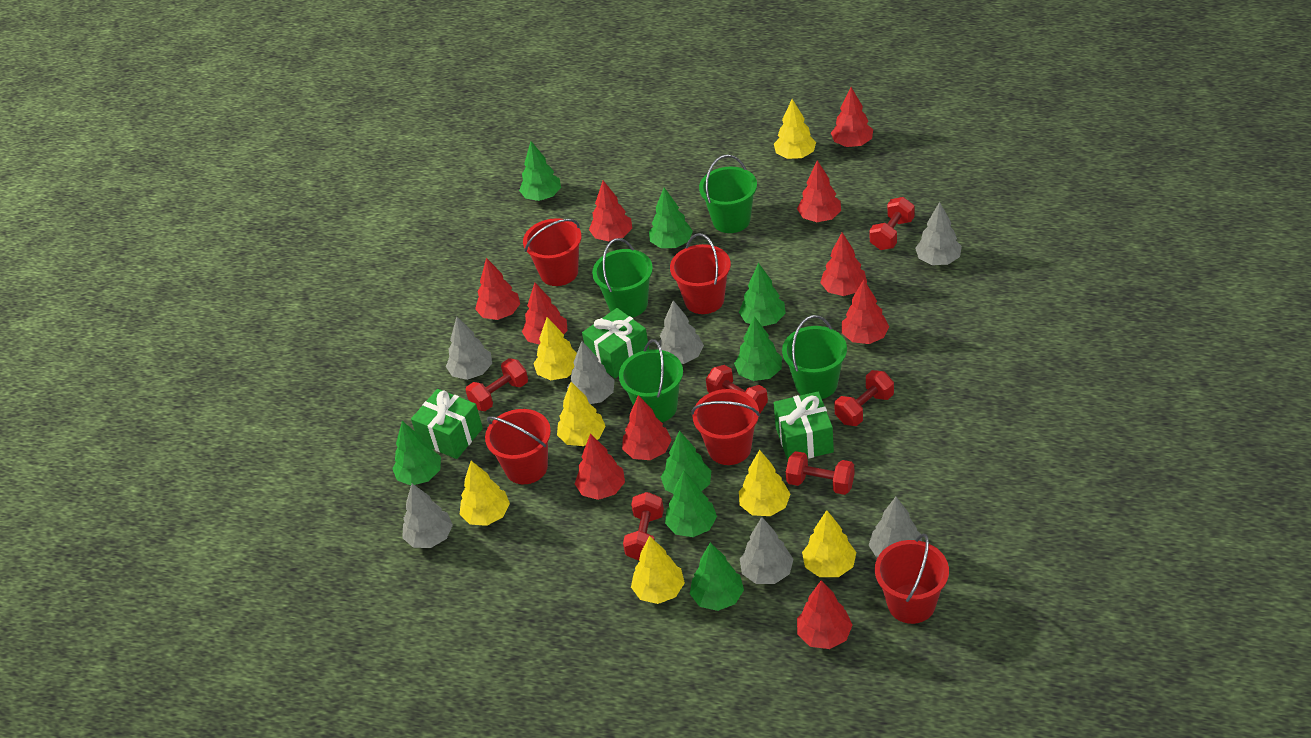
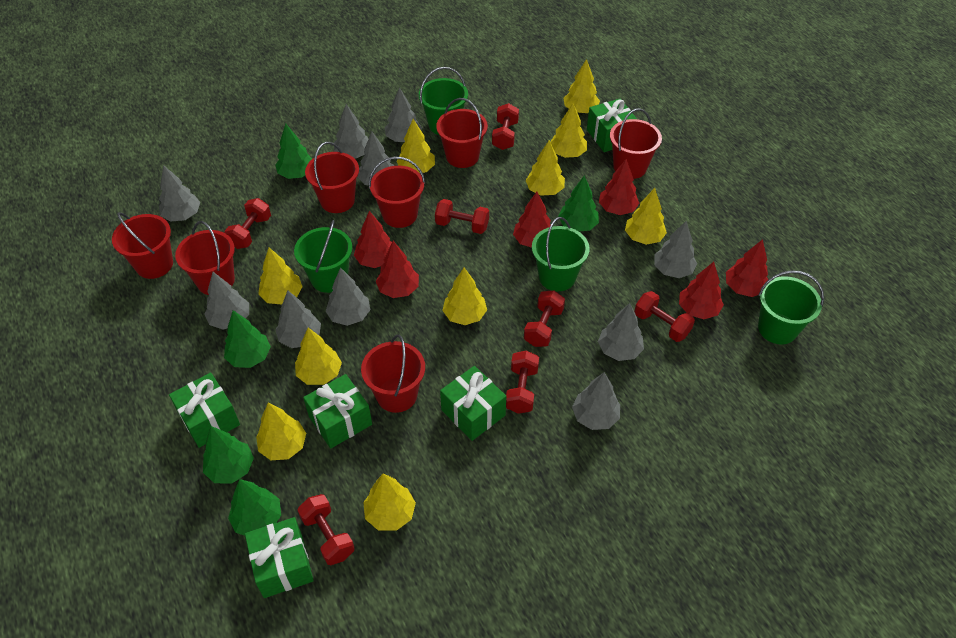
green gift: 3 -> 5
green tree: 8 -> 5
grey tree: 7 -> 10
red bucket: 5 -> 7
red dumbbell: 6 -> 7
red tree: 10 -> 6
yellow tree: 7 -> 10

